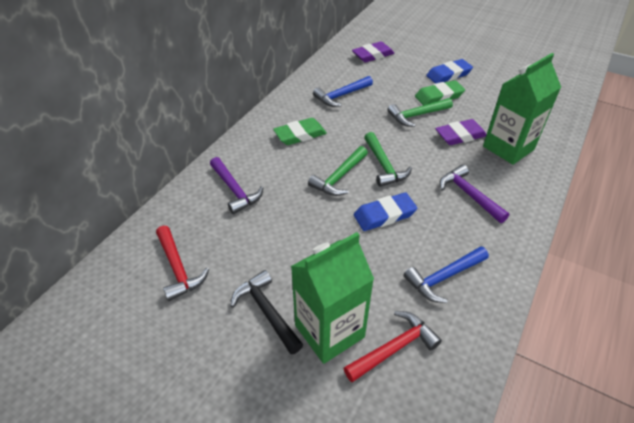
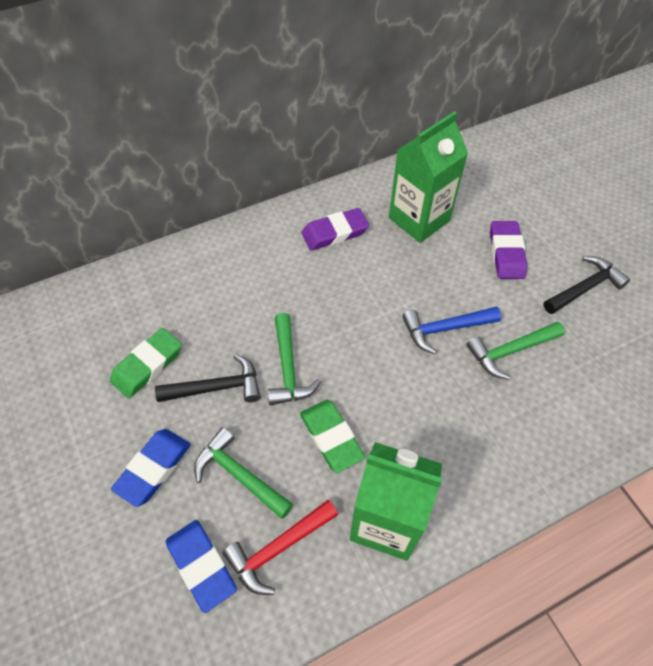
black hammer: 1 -> 2
blue hammer: 2 -> 1
purple hammer: 2 -> 0
red hammer: 2 -> 1

